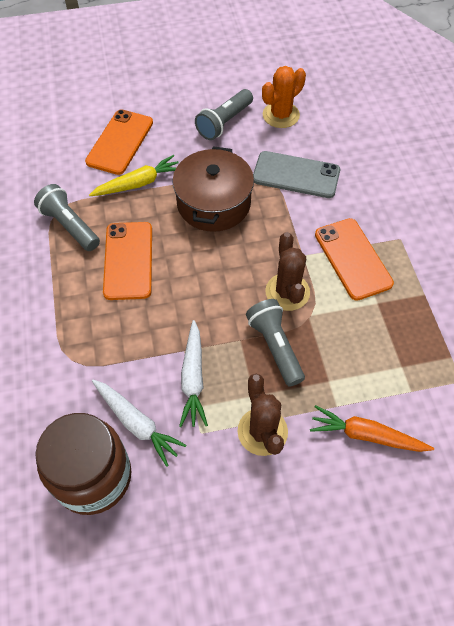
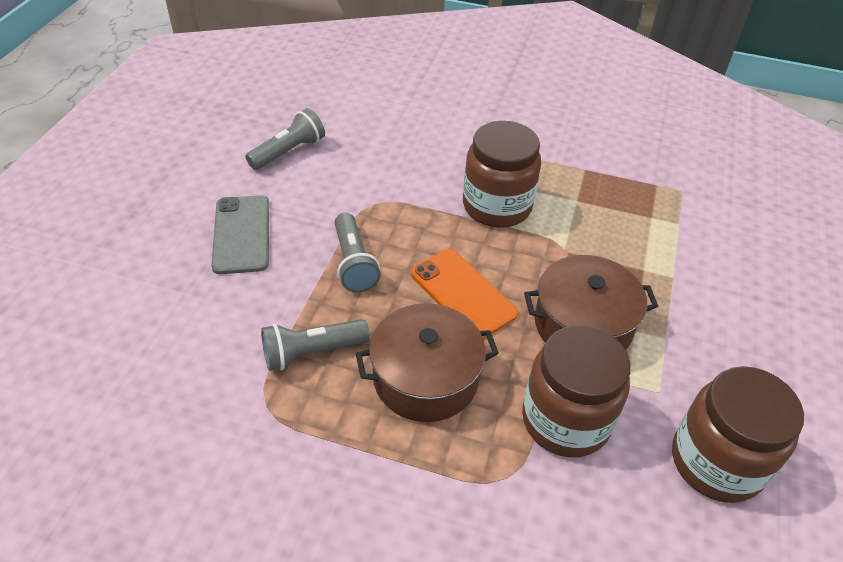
brown cactus: 2 -> 0
brown jar: 1 -> 3
brown pot: 1 -> 2
orange cactus: 1 -> 0
orange carrot: 1 -> 0
orange phone: 3 -> 1
white carrot: 2 -> 0
yellow carrot: 1 -> 0

